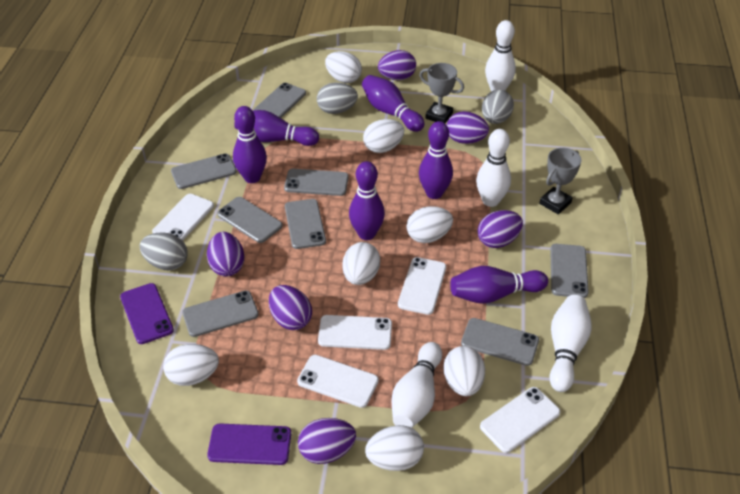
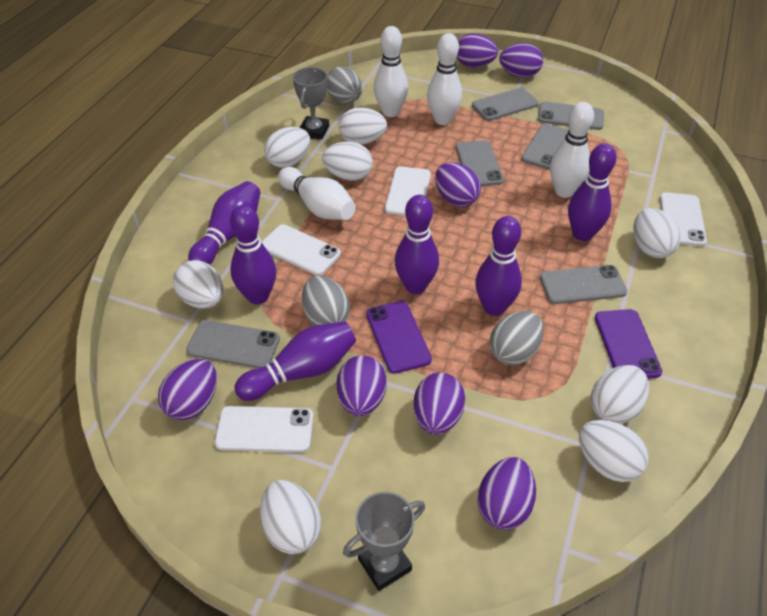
grey phone: 8 -> 6
purple egg: 6 -> 7
white egg: 7 -> 8
white phone: 5 -> 4

